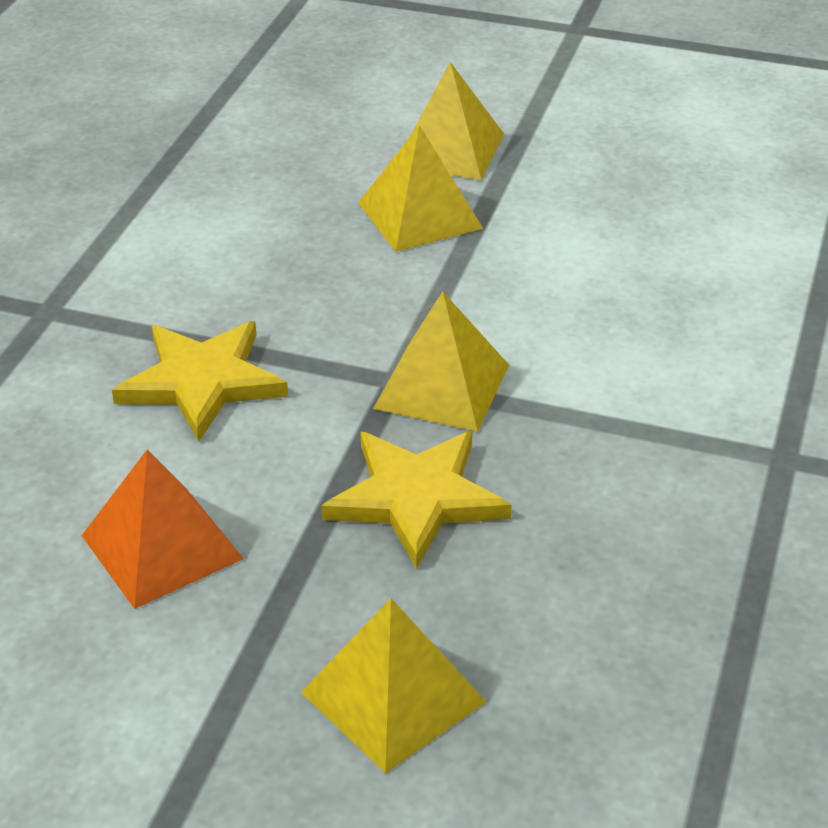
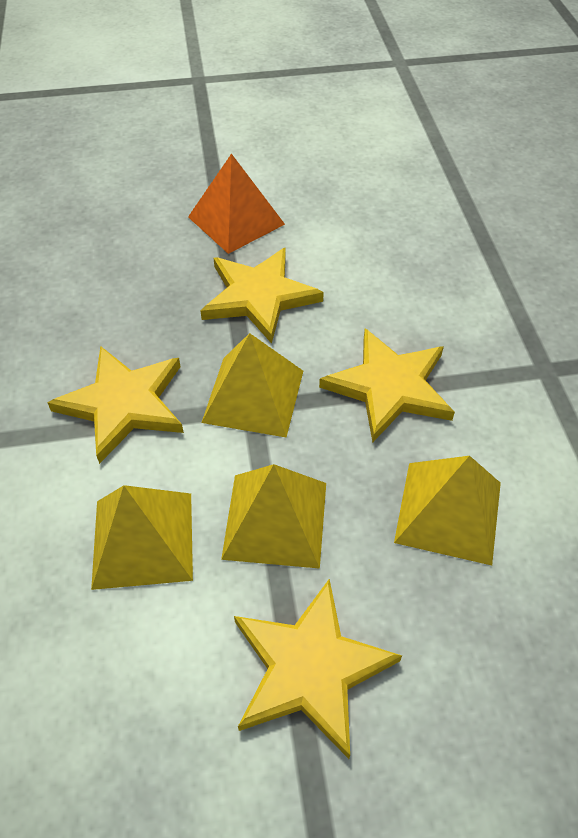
yellow star: 2 -> 4

